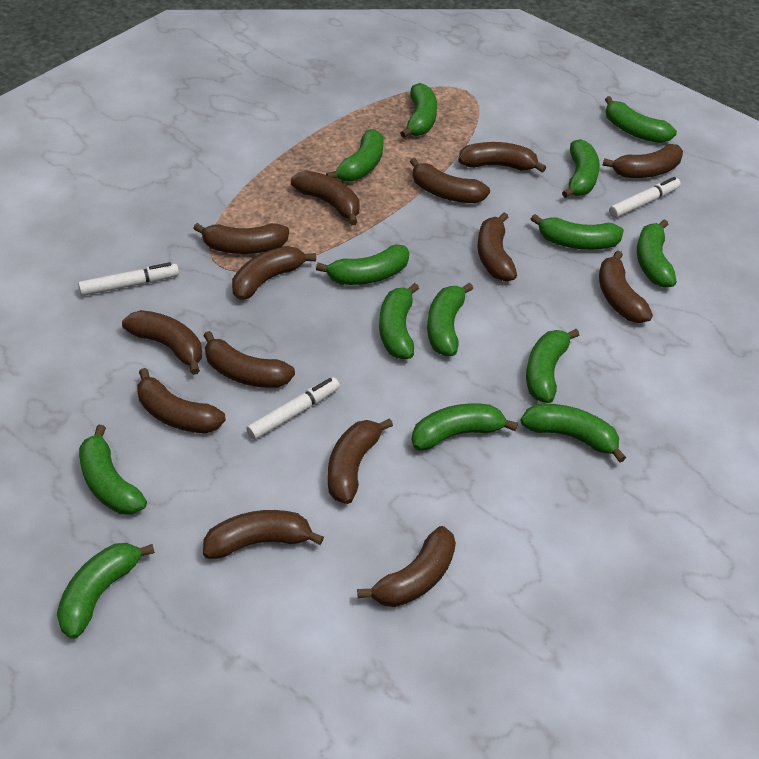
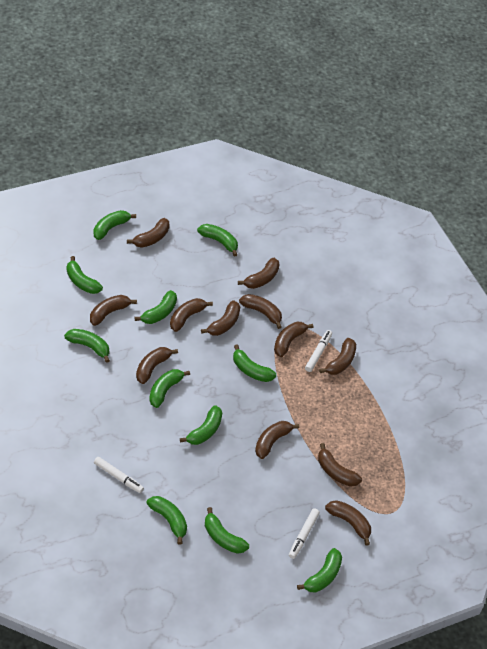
brown banana: 14 -> 12
green banana: 14 -> 11

